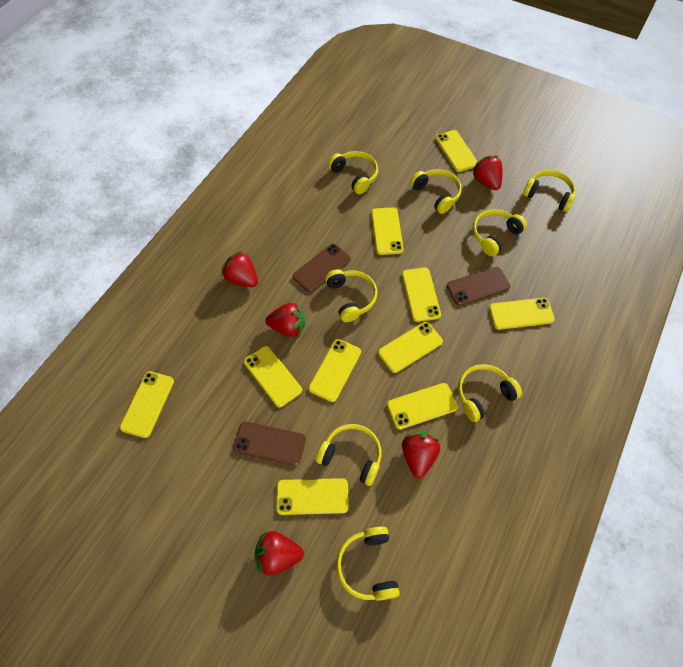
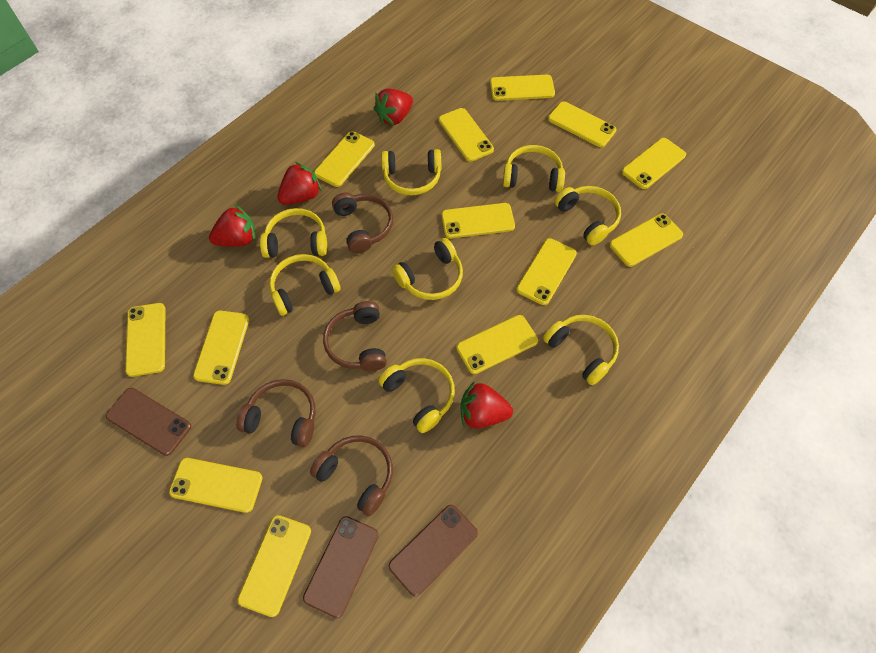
brown headphones: 0 -> 4
red strawberry: 5 -> 4
yellow phone: 10 -> 13

